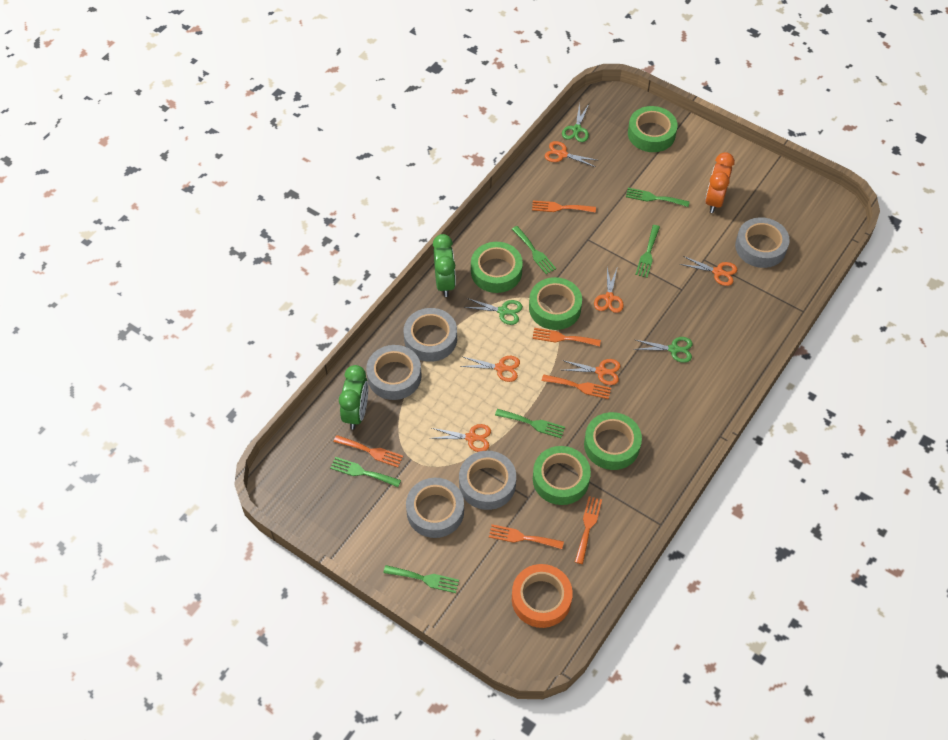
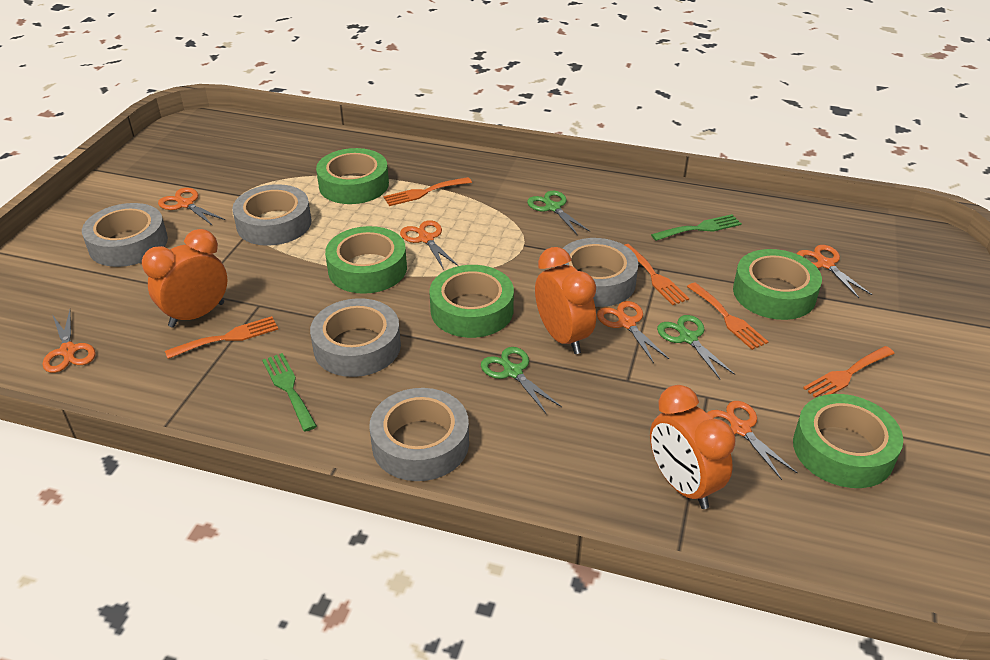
green clock: 2 -> 0
green fork: 6 -> 2
orange clock: 1 -> 3
orange fork: 6 -> 5
orange tape: 1 -> 0

